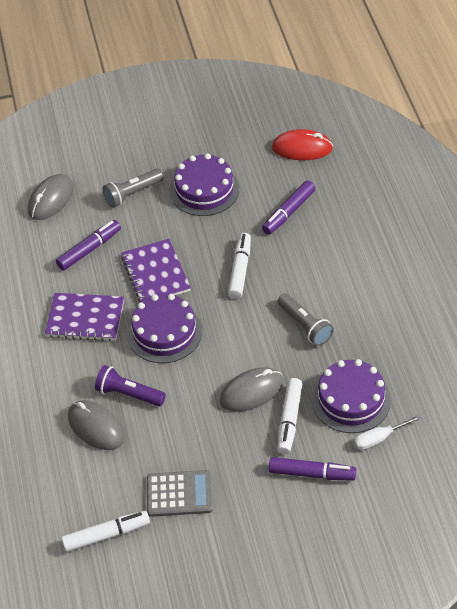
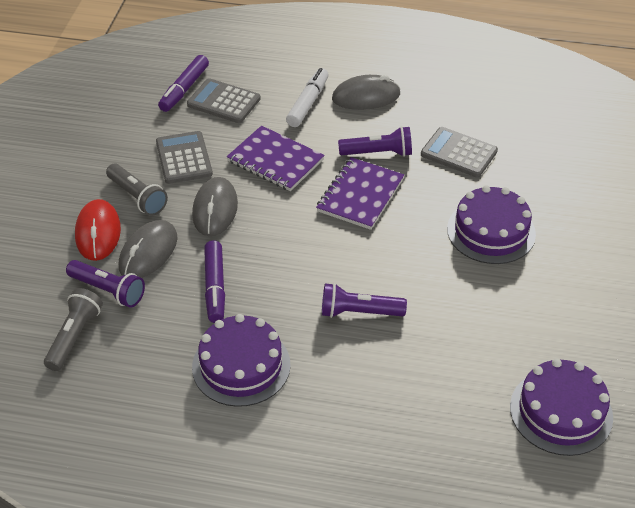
grey calculator: 1 -> 3
purple flashlight: 1 -> 3
purple marker: 3 -> 2
white marker: 3 -> 1
white screwdriver: 1 -> 0

